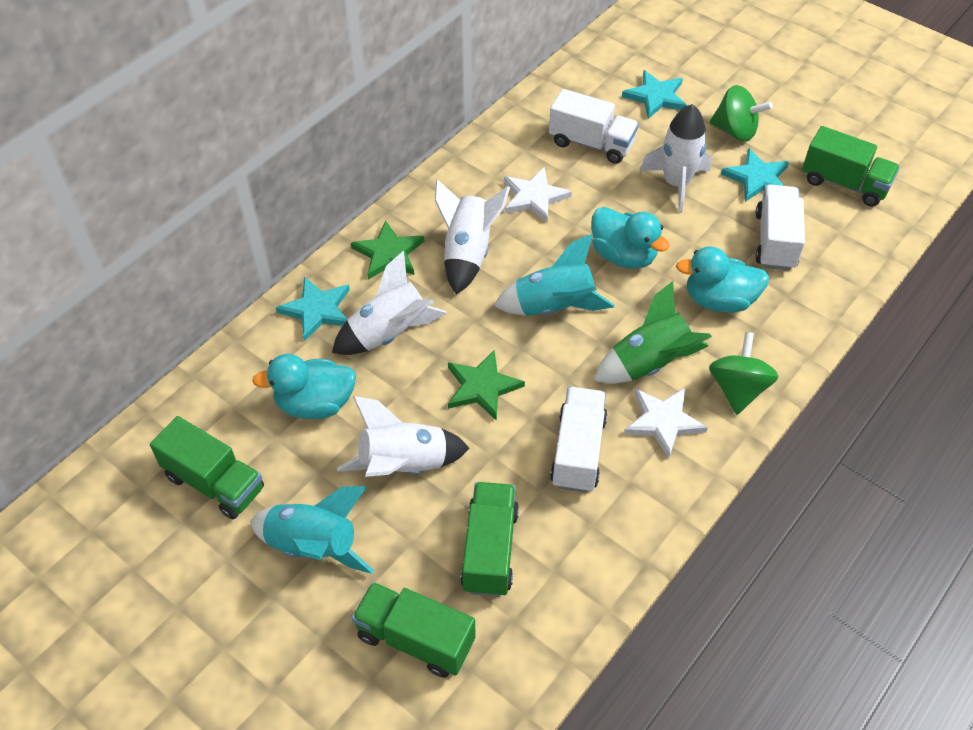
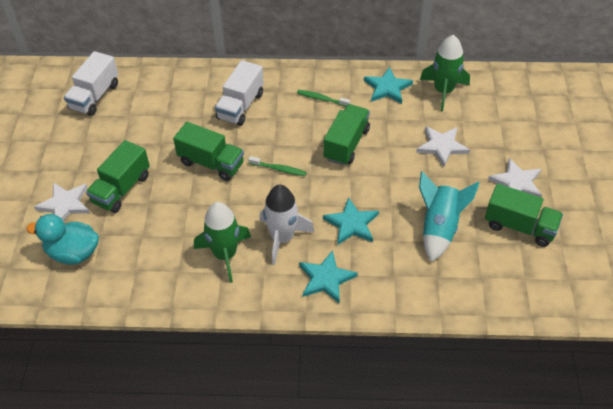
green rocket: 1 -> 2
green spinning top: 2 -> 0
green star: 2 -> 0
green toothbrush: 0 -> 2
turquoise duck: 3 -> 1
turquoise rocket: 2 -> 1
white rocket: 4 -> 1
white star: 2 -> 3
white truck: 3 -> 2

